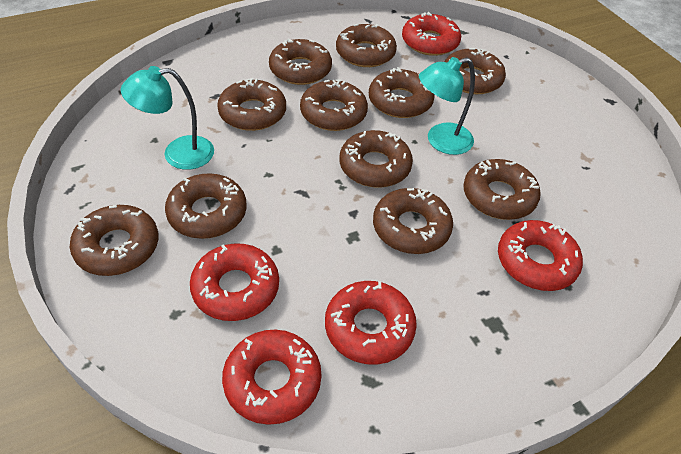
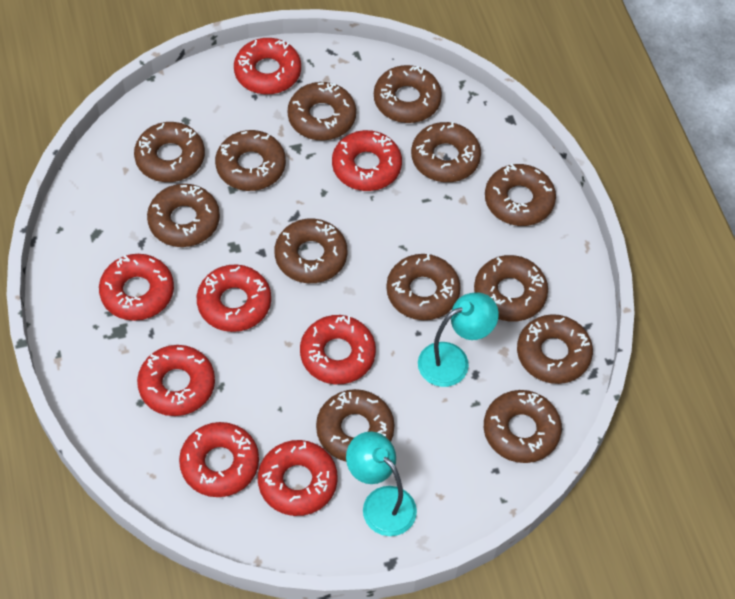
brown donut: 11 -> 13
red donut: 5 -> 8

